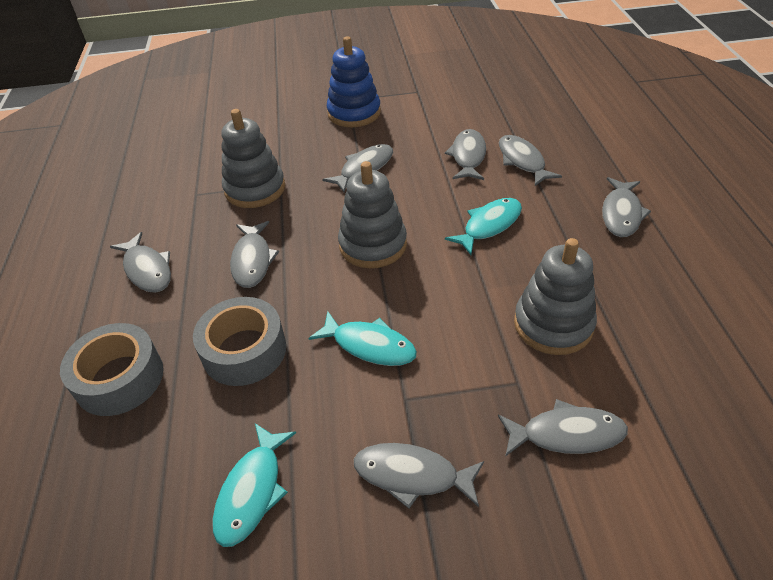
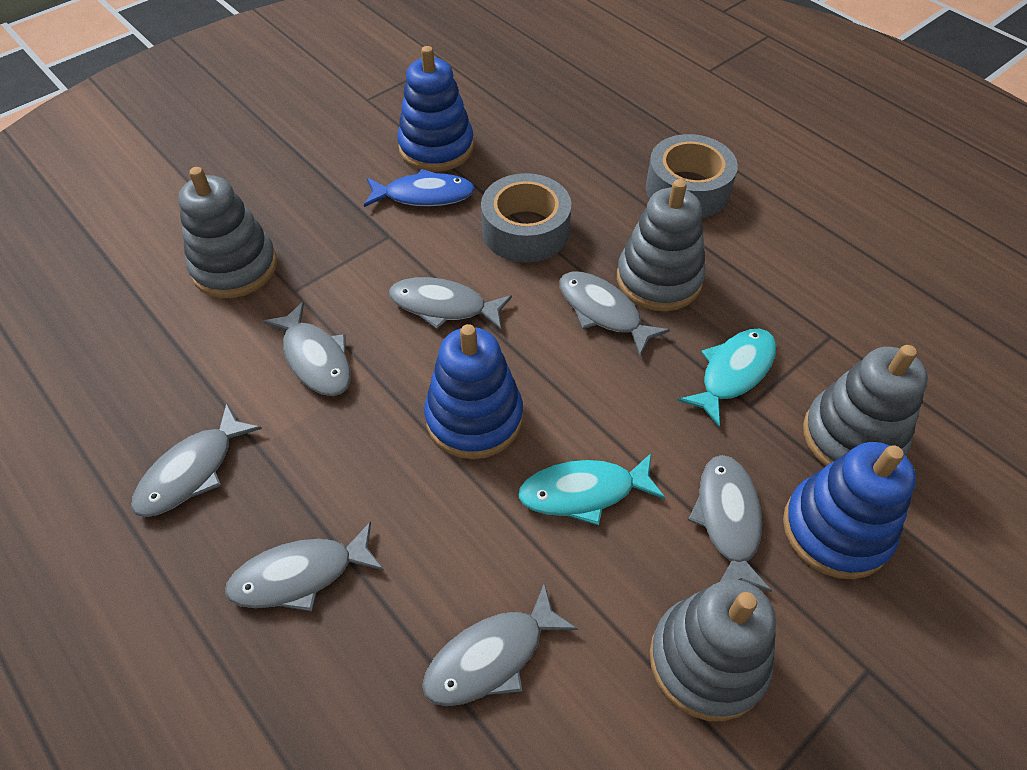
blue fish: 0 -> 1
blue stacking toy: 1 -> 3
grey fish: 8 -> 7
grey stacking toy: 3 -> 4
turquoise fish: 3 -> 2

